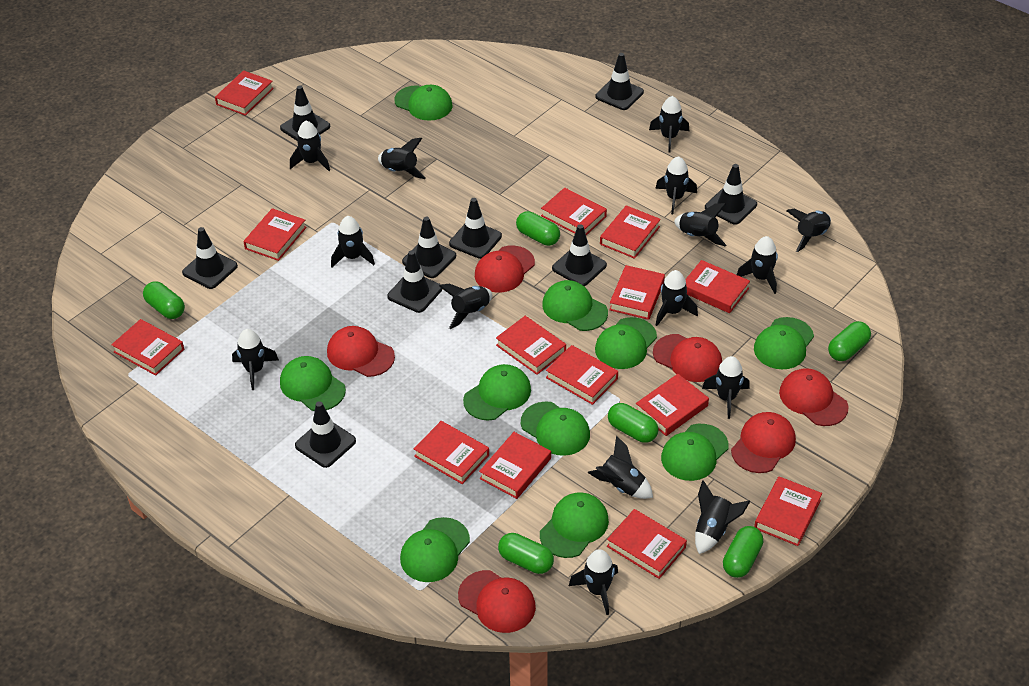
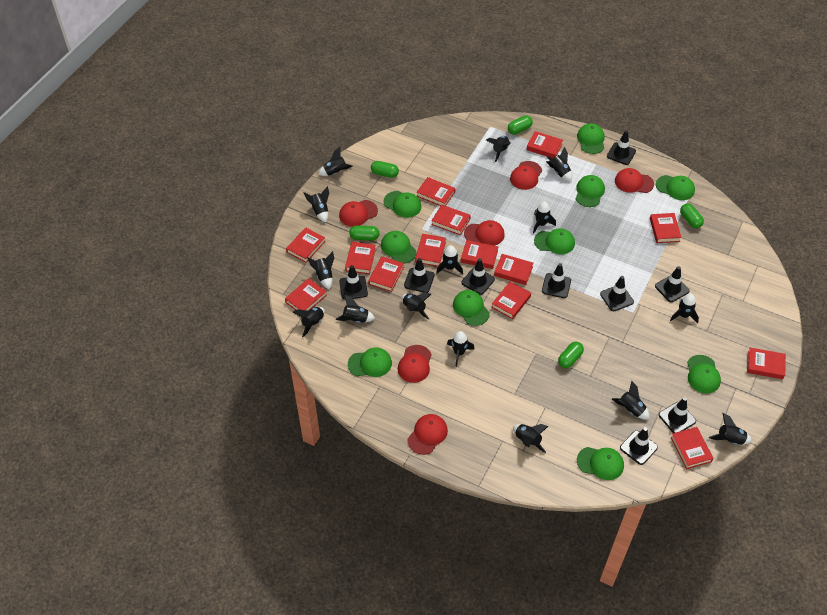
green capsule: 6 -> 5

